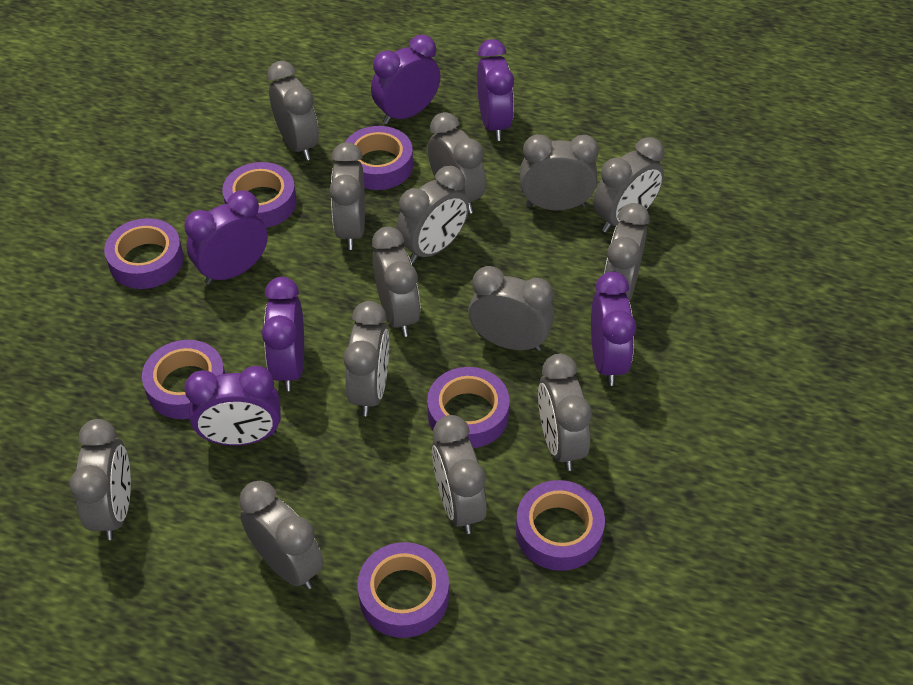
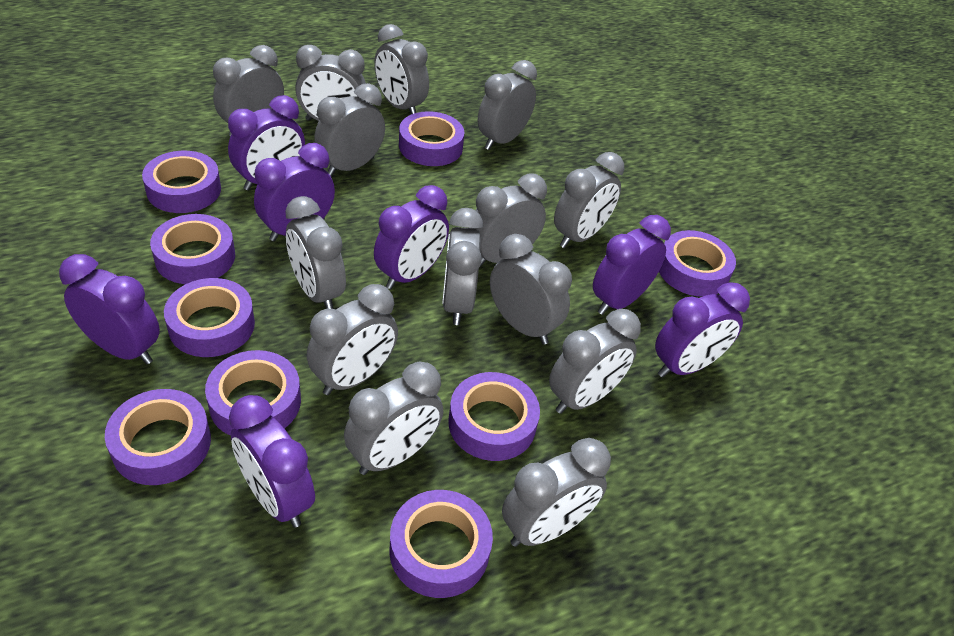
purple clock: 6 -> 7
purple tape: 7 -> 9

